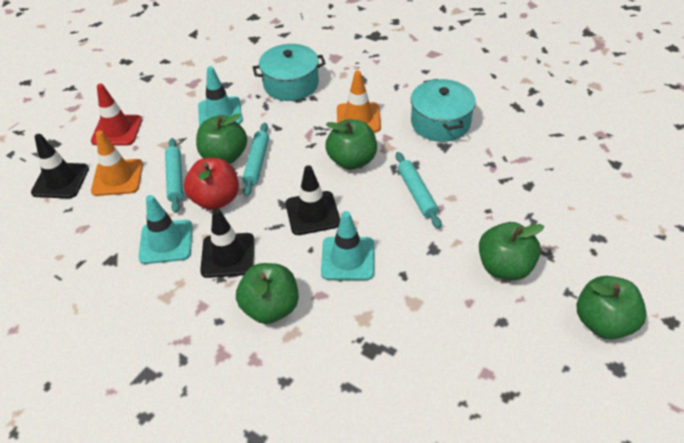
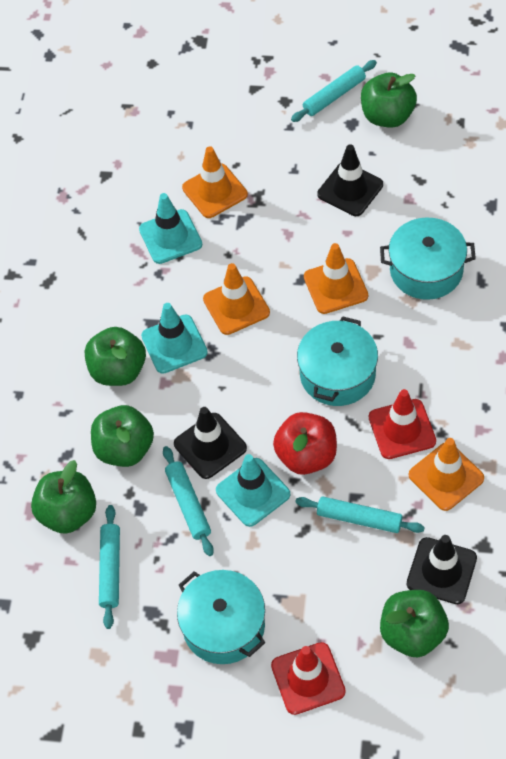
orange traffic cone: 2 -> 4
red traffic cone: 1 -> 2
turquoise pot: 2 -> 3
turquoise rolling pin: 3 -> 4

